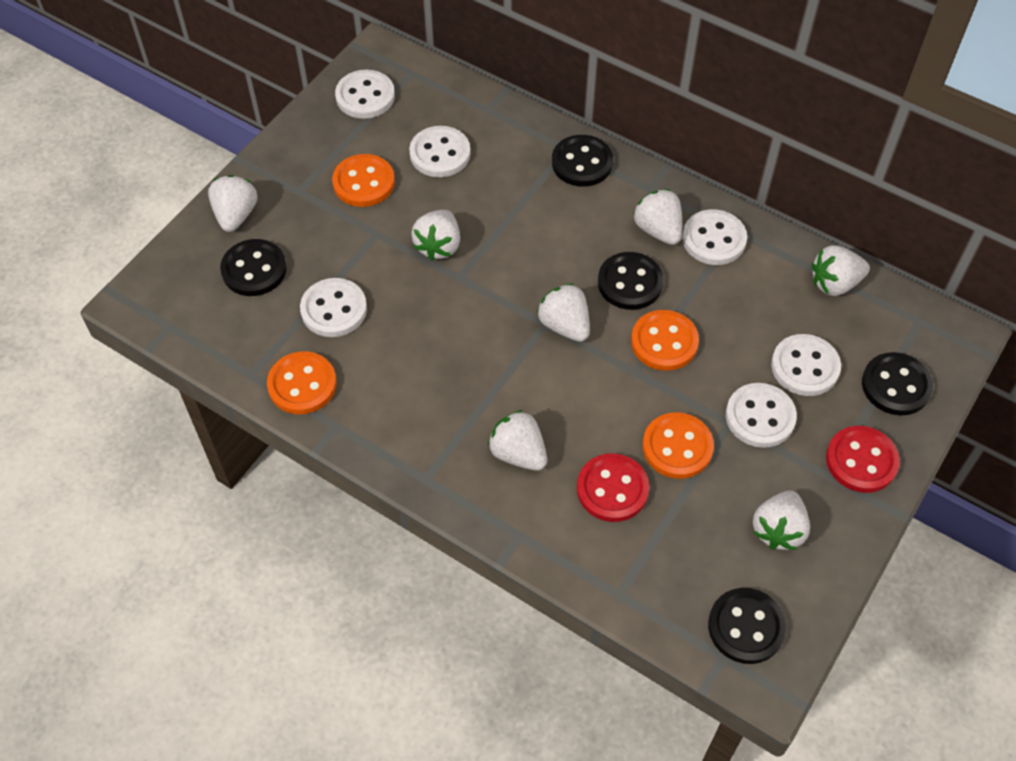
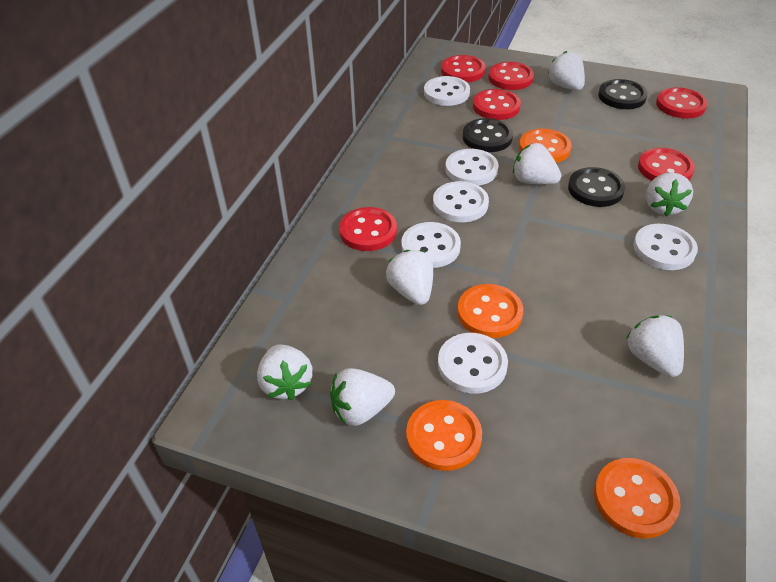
black button: 5 -> 3
red button: 2 -> 6

